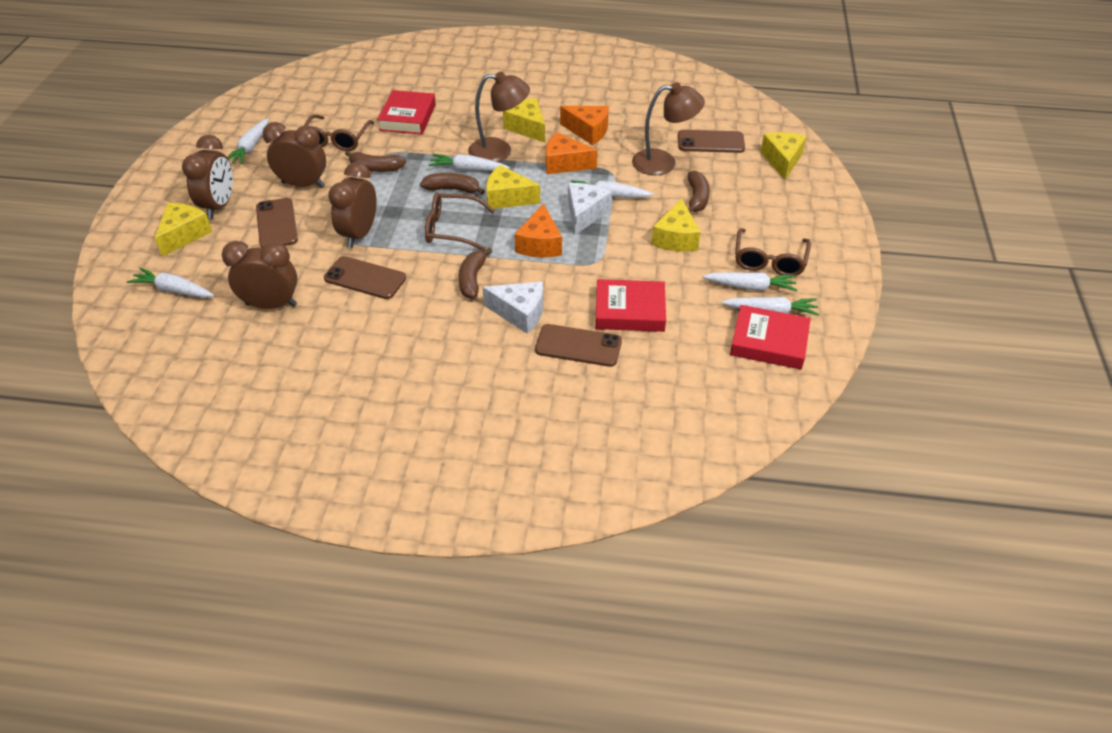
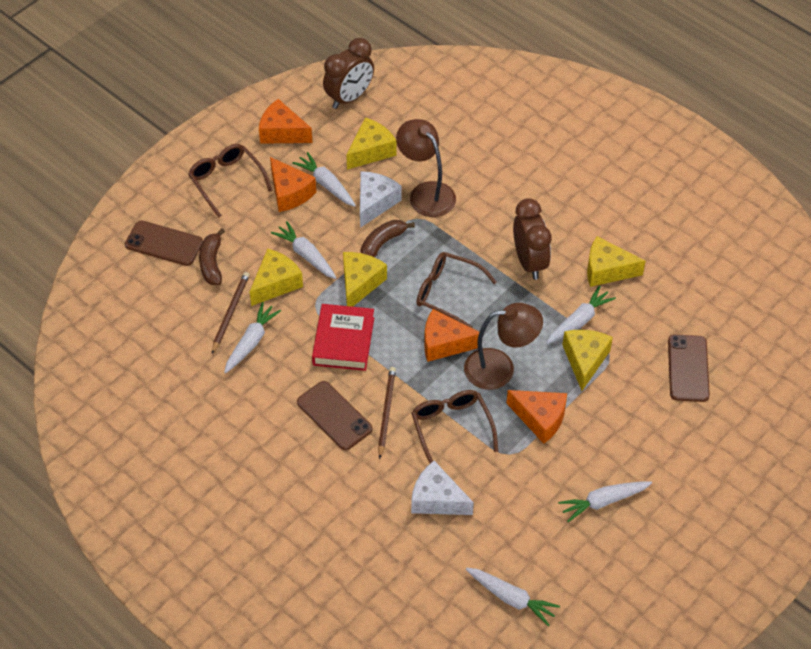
brown banana: 4 -> 2
brown clock: 4 -> 2
brown pencil: 0 -> 2
brown phone: 4 -> 3
orange cheese: 3 -> 4
red book: 3 -> 1

